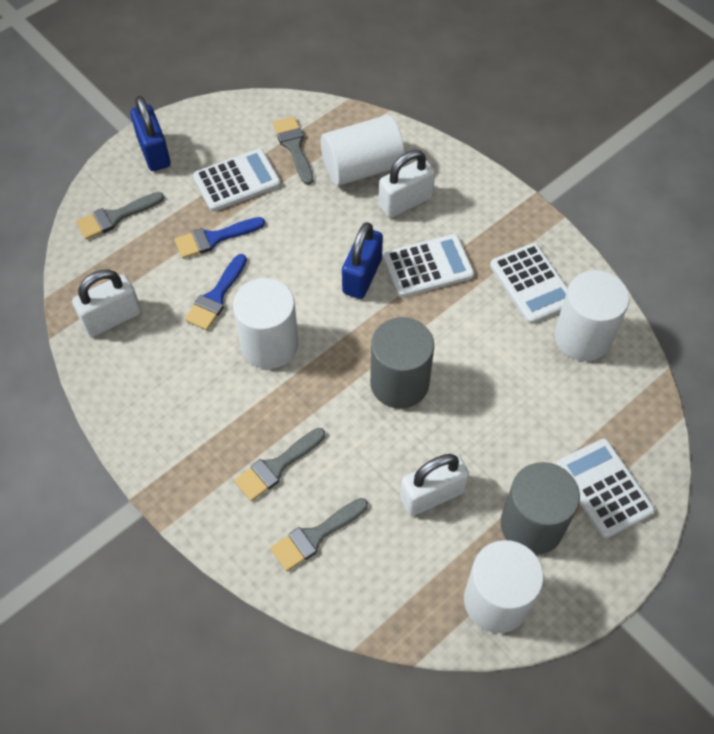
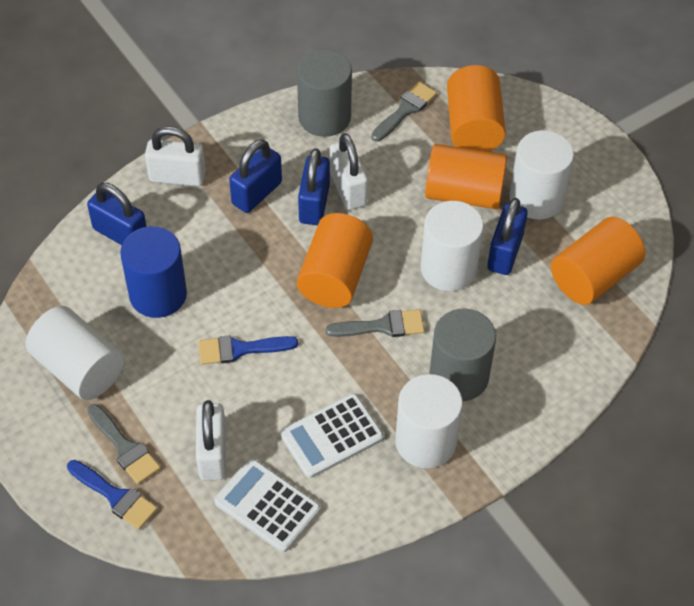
blue cylinder: 0 -> 1
blue padlock: 2 -> 4
grey brush: 4 -> 3
orange cylinder: 0 -> 4
white calculator: 4 -> 2

